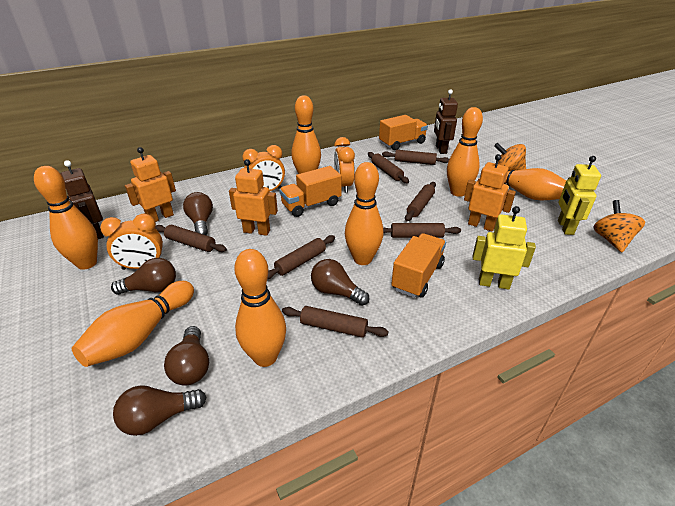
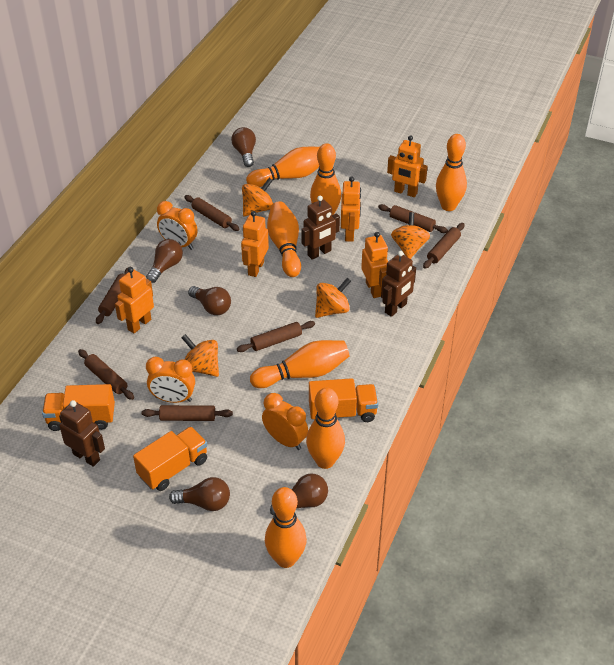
brown robot: 2 -> 3
orange robot: 3 -> 5
orange spinning top: 2 -> 4
yellow robot: 2 -> 0

